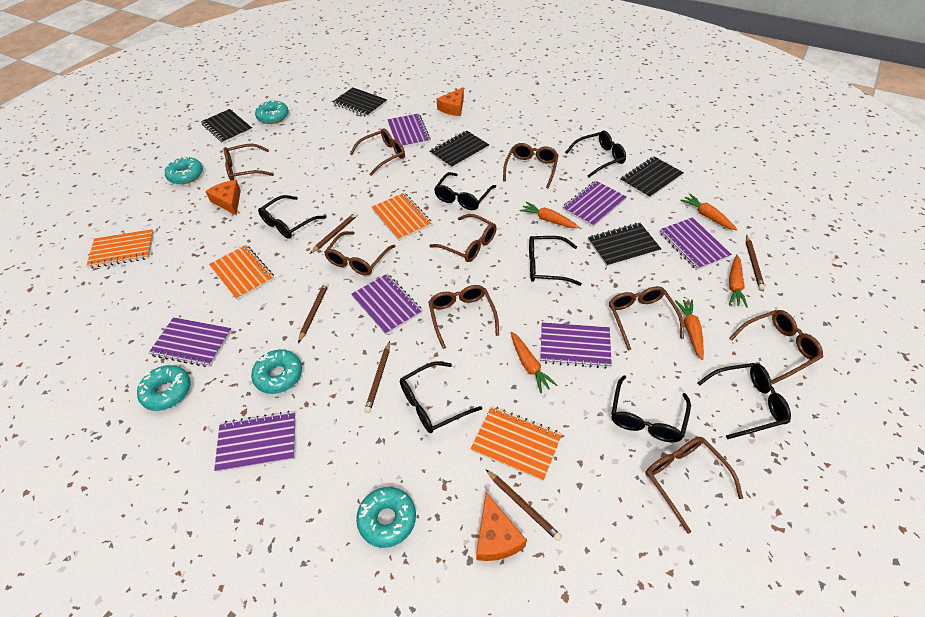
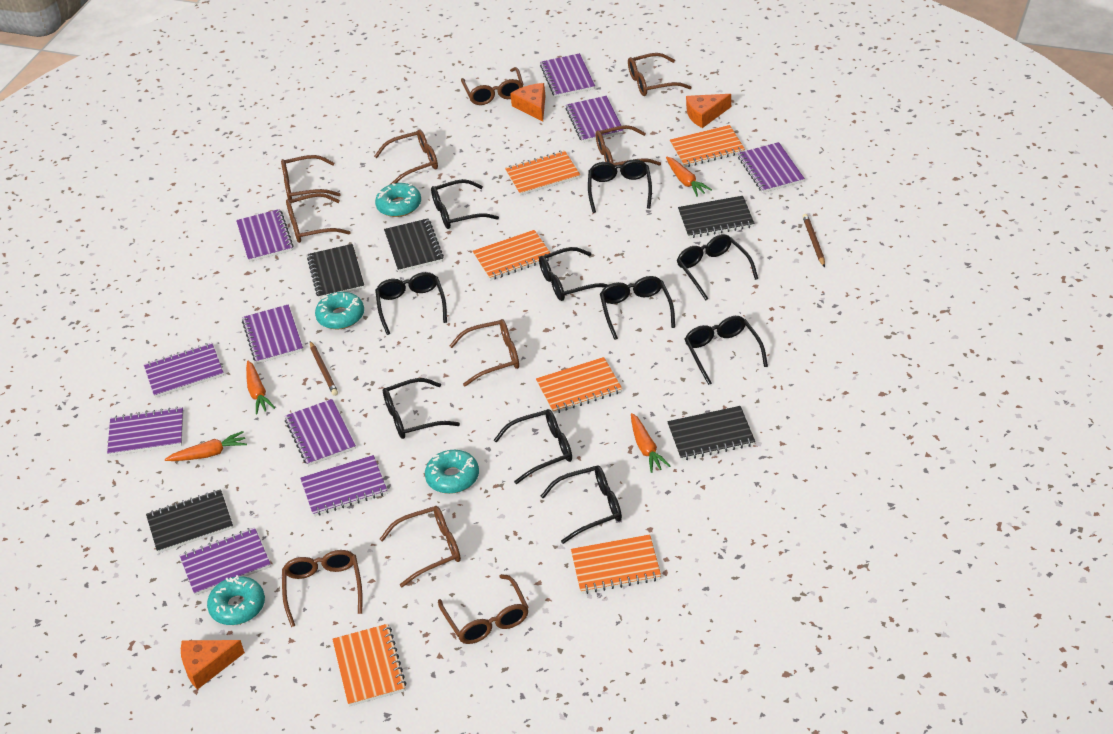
black glasses: 7 -> 10
brown glasses: 9 -> 10
brown pencil: 5 -> 2
orange carrot: 5 -> 4
orange notebook: 4 -> 6
purple notebook: 7 -> 10
turquoise donut: 5 -> 4

